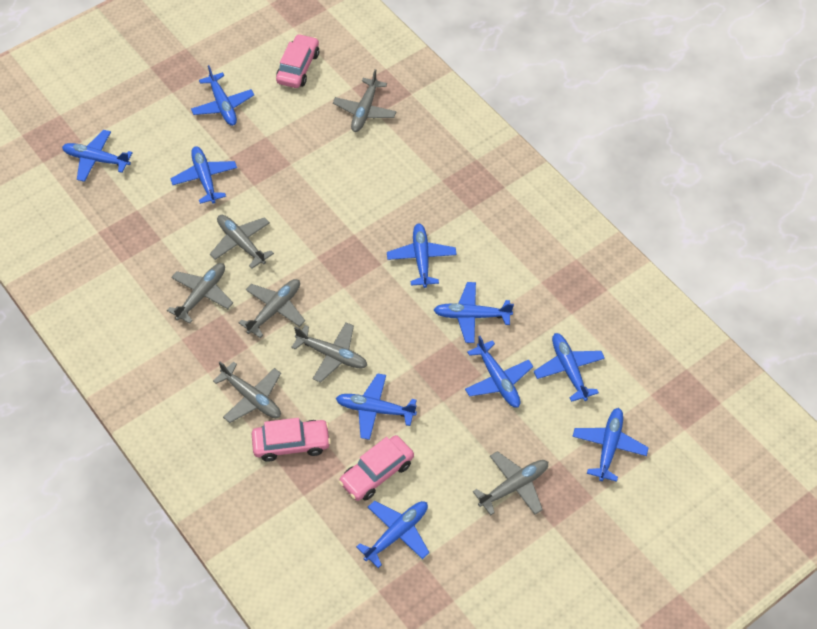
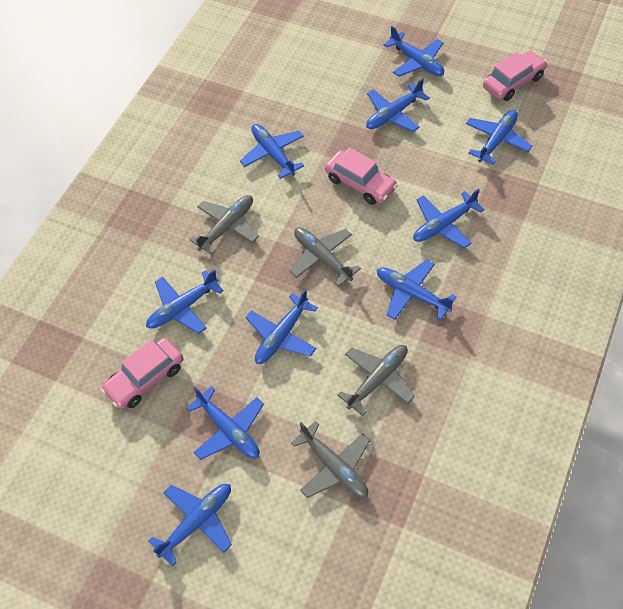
grey plane: 7 -> 4

